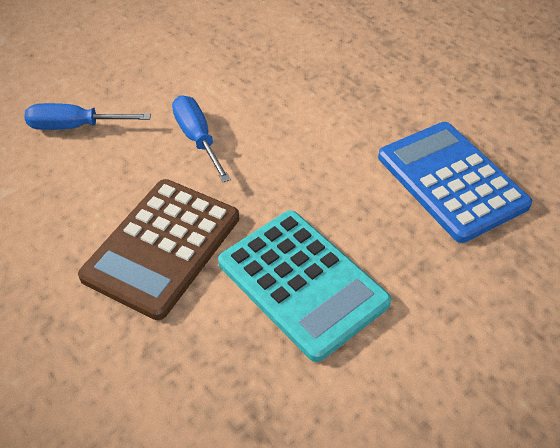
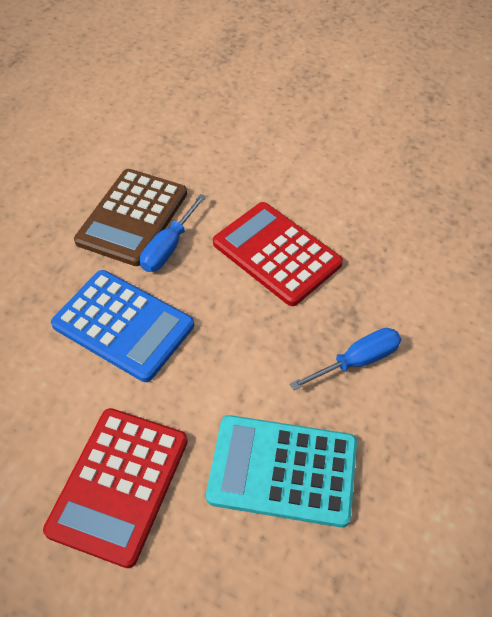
red calculator: 0 -> 2

